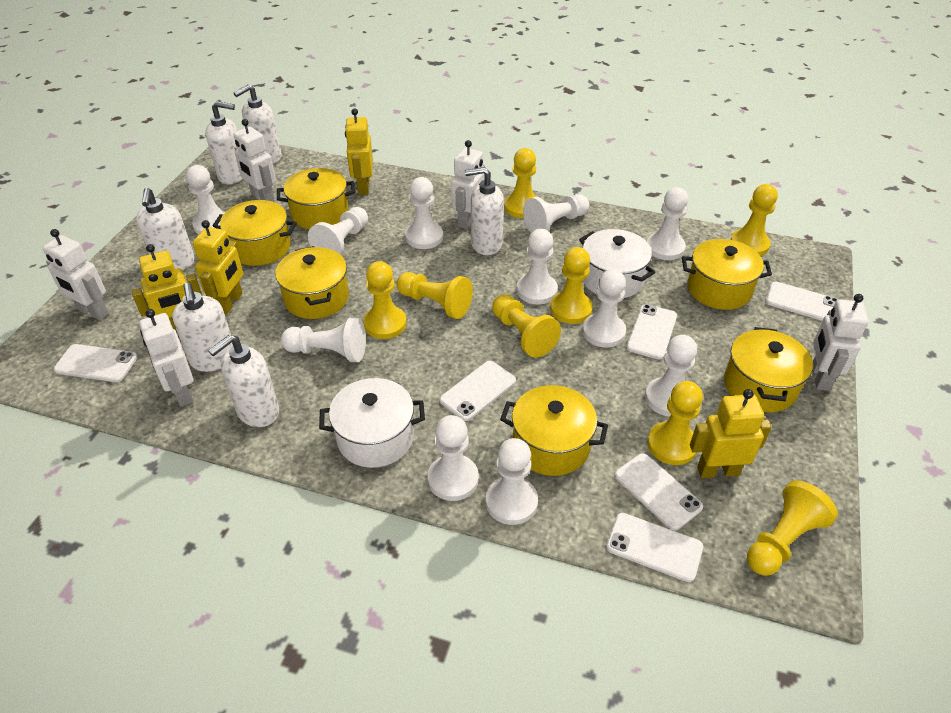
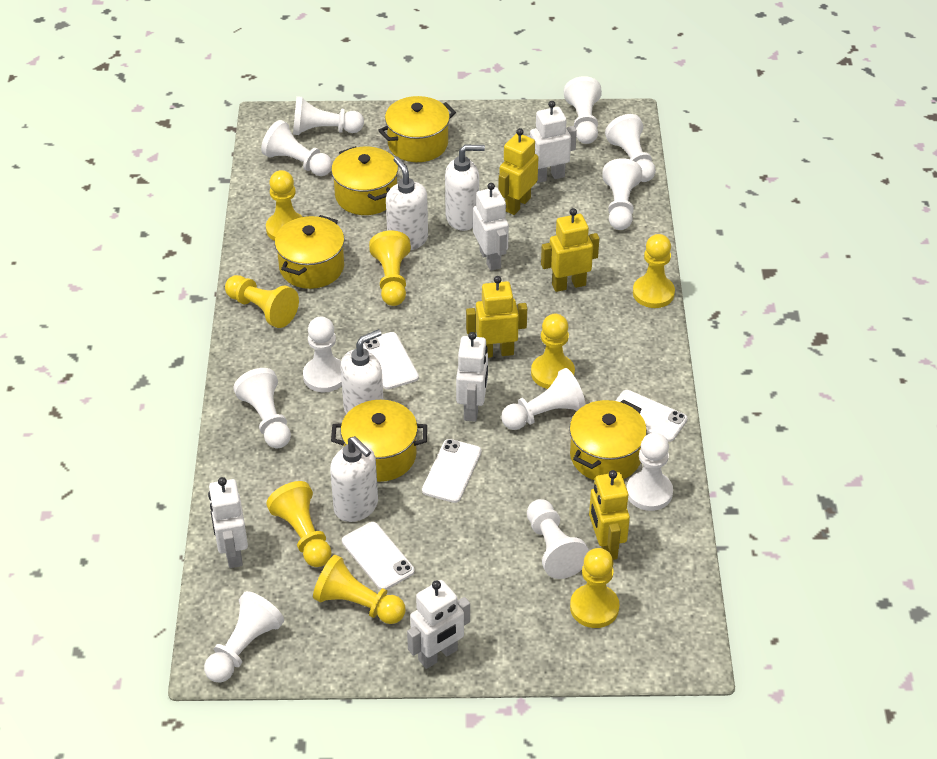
white phone: 6 -> 4
white pot: 2 -> 0
white soap dispenser: 6 -> 4
yellow pot: 6 -> 5

